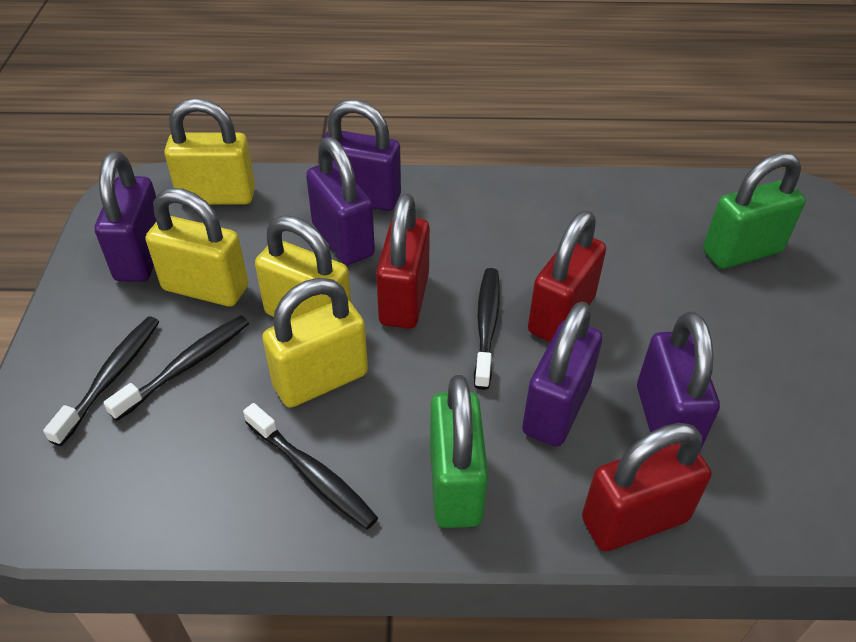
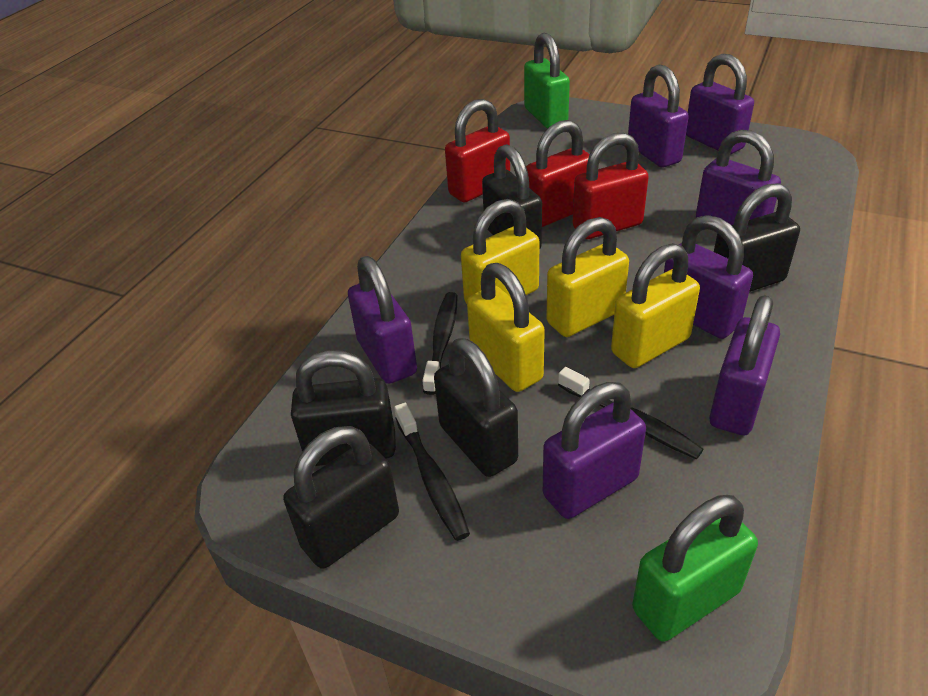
black padlock: 0 -> 5
black toothbrush: 4 -> 3
purple padlock: 5 -> 7

